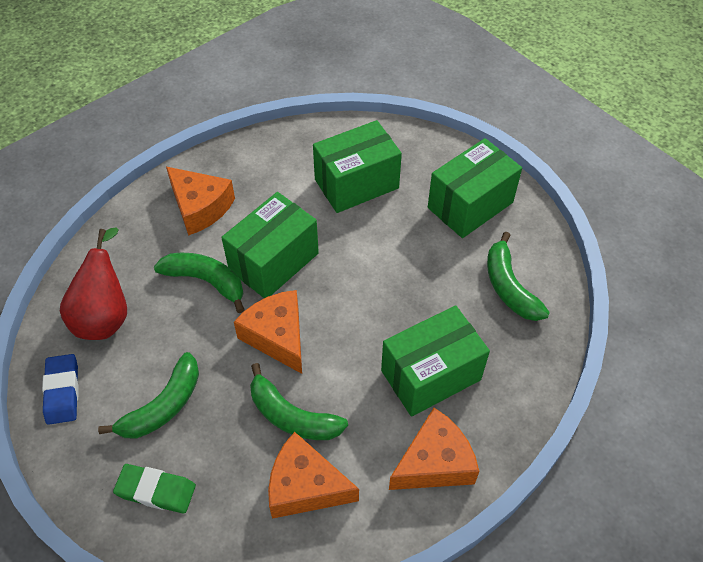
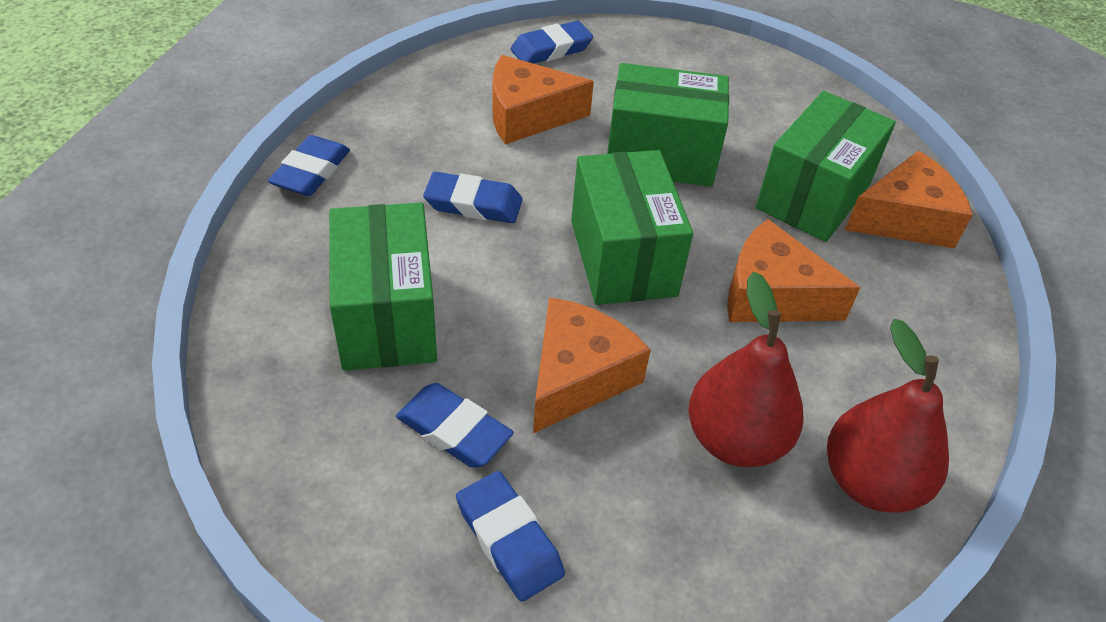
blue eraser: 1 -> 5
green banana: 4 -> 0
green eraser: 1 -> 0
red pear: 1 -> 2

